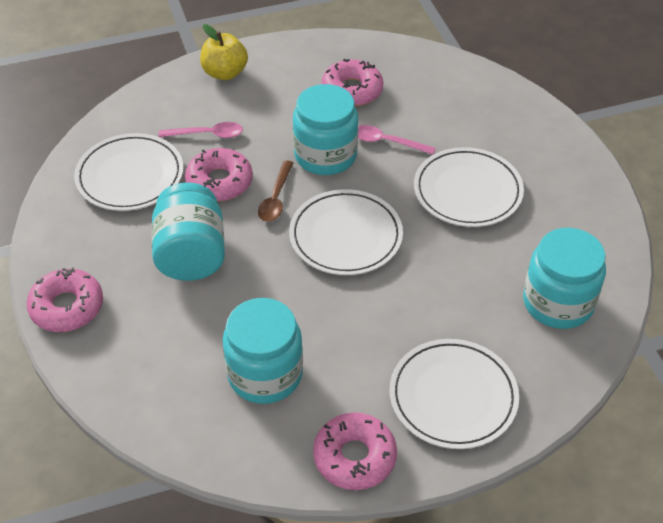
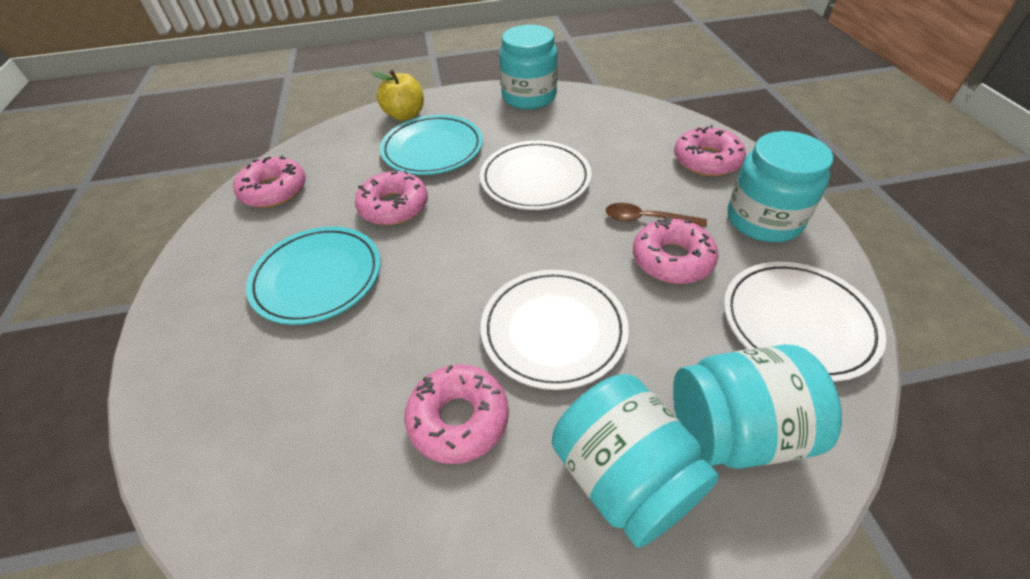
pink donut: 4 -> 5
pink spoon: 2 -> 0
turquoise plate: 0 -> 2
white plate: 4 -> 3

